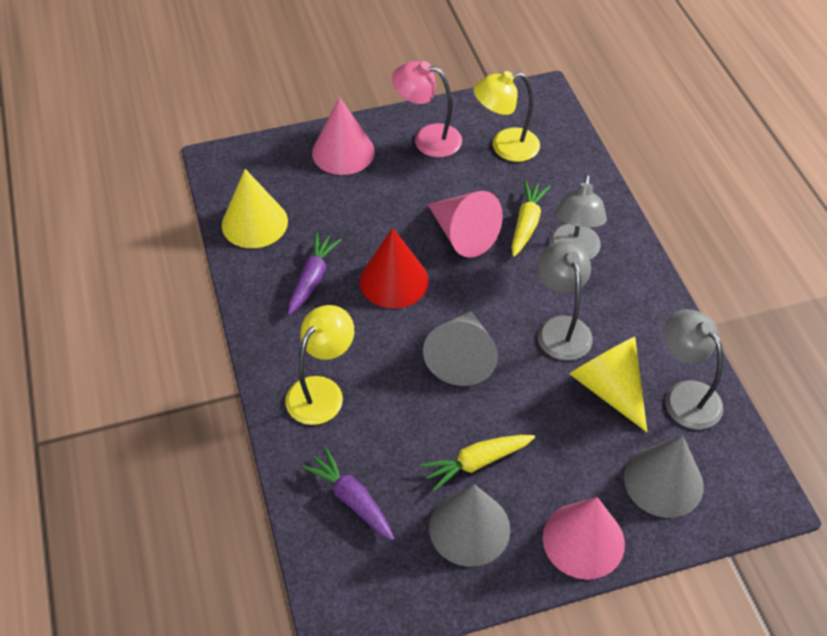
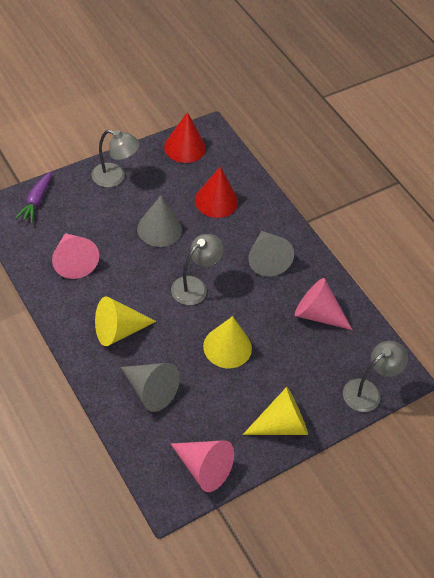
pink lamp: 1 -> 0
purple carrot: 2 -> 1
red cone: 1 -> 2
yellow carrot: 2 -> 0
yellow cone: 2 -> 3
yellow lamp: 2 -> 0

